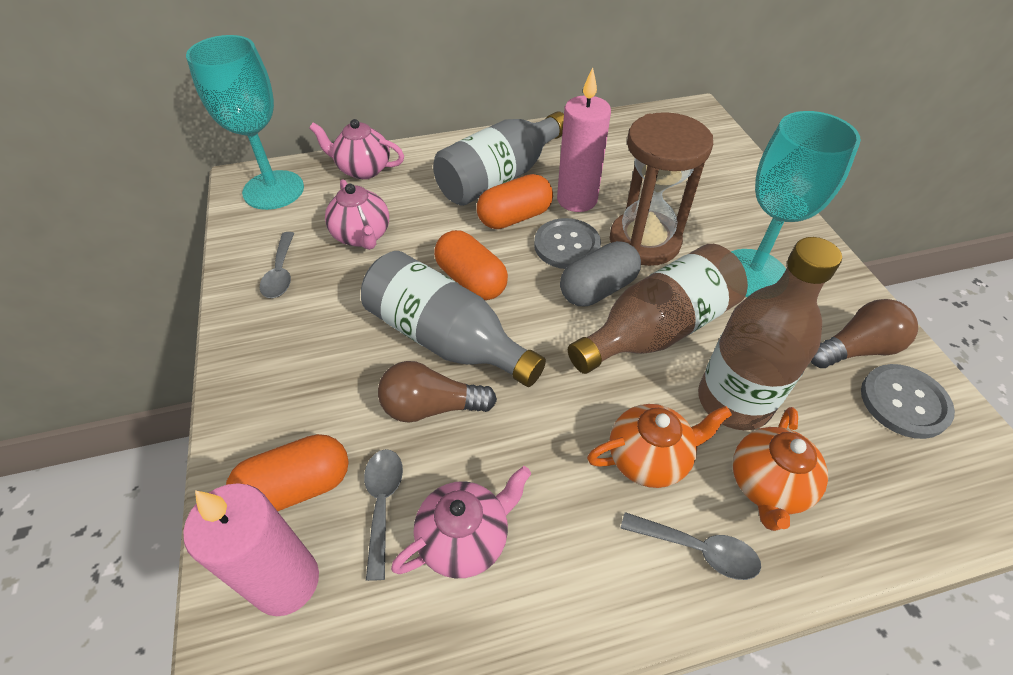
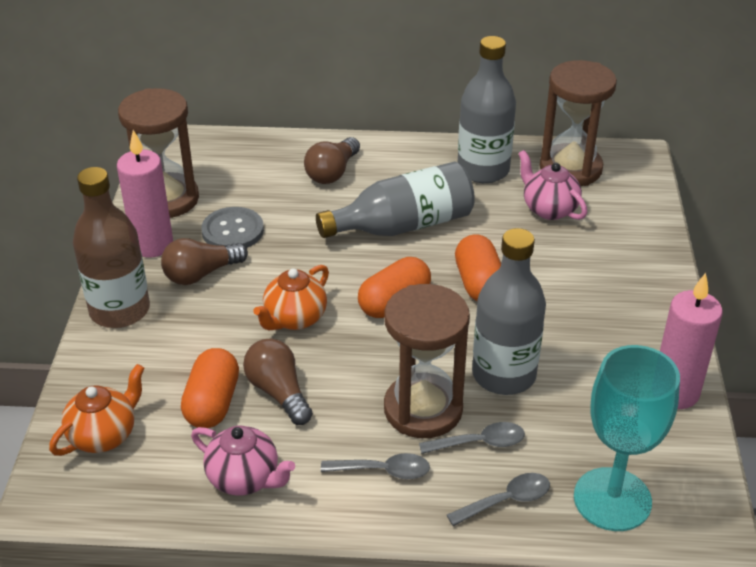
brown bottle: 2 -> 1
brown hourglass: 1 -> 3
brown light bulb: 2 -> 3
grey bottle: 2 -> 3
grey button: 2 -> 1
grey capsule: 1 -> 0
pink teapot: 3 -> 2
turquoise goblet: 2 -> 1

